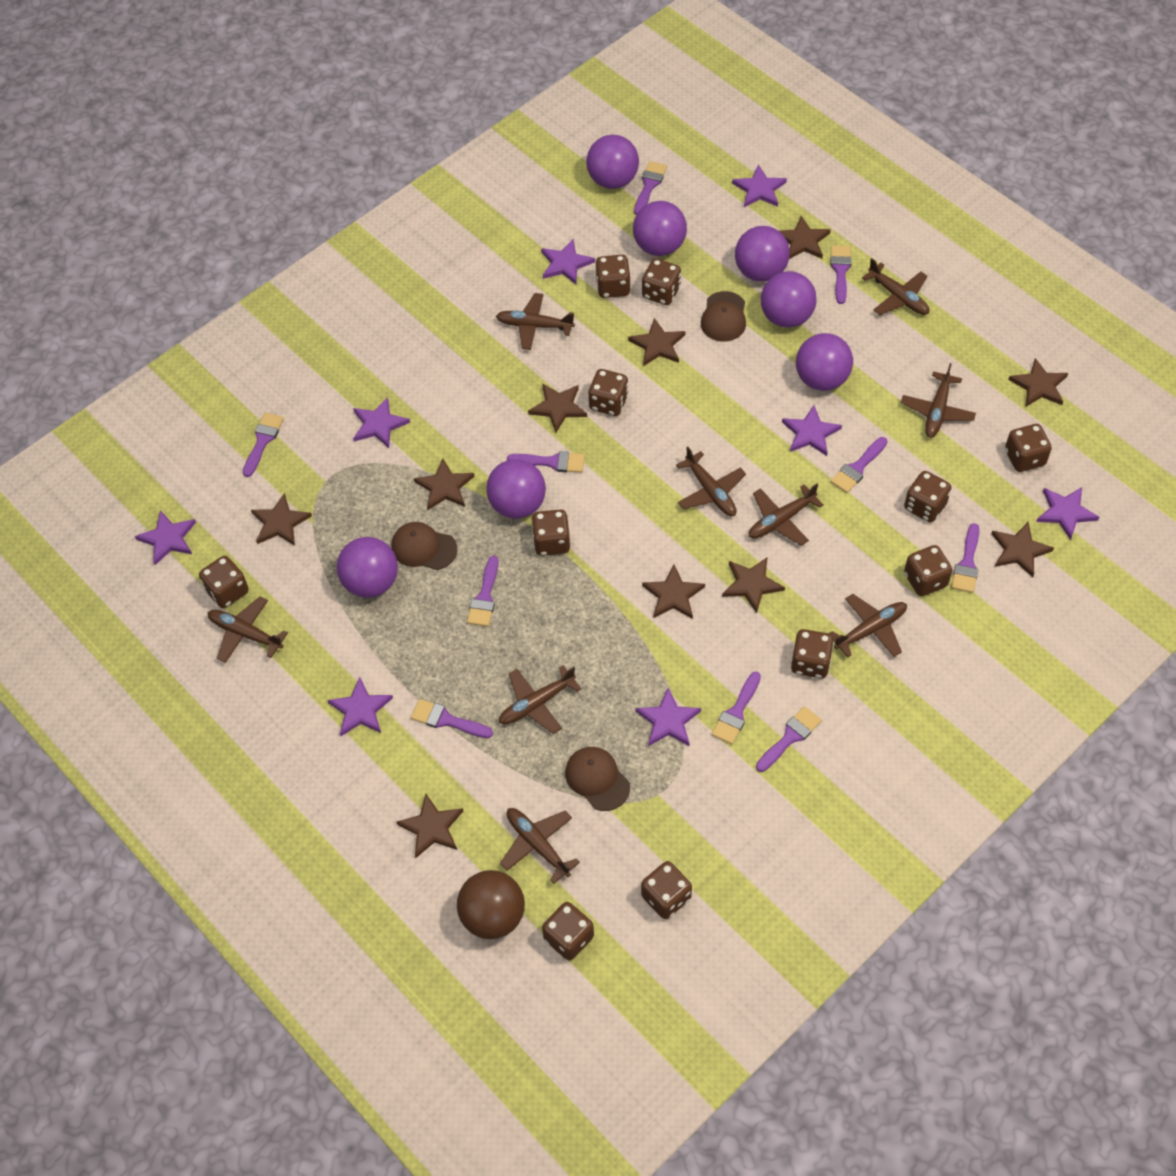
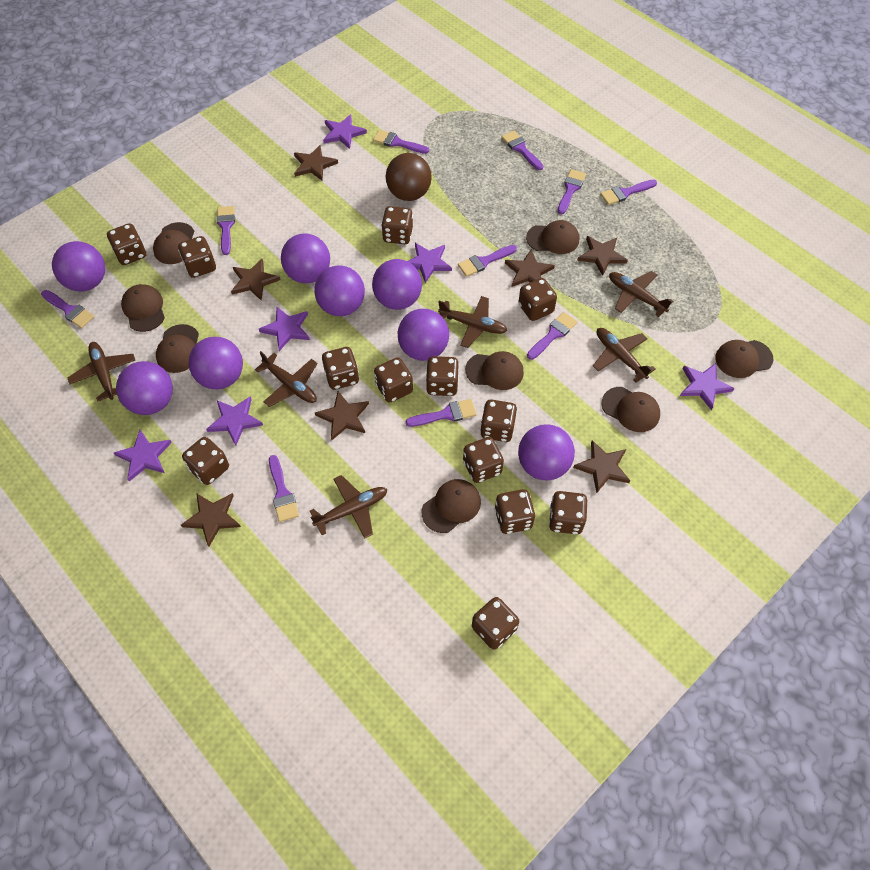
brown cap: 3 -> 8
brown dice: 11 -> 13
brown plane: 9 -> 6
brown star: 10 -> 7
purple ball: 7 -> 8
purple star: 8 -> 6

